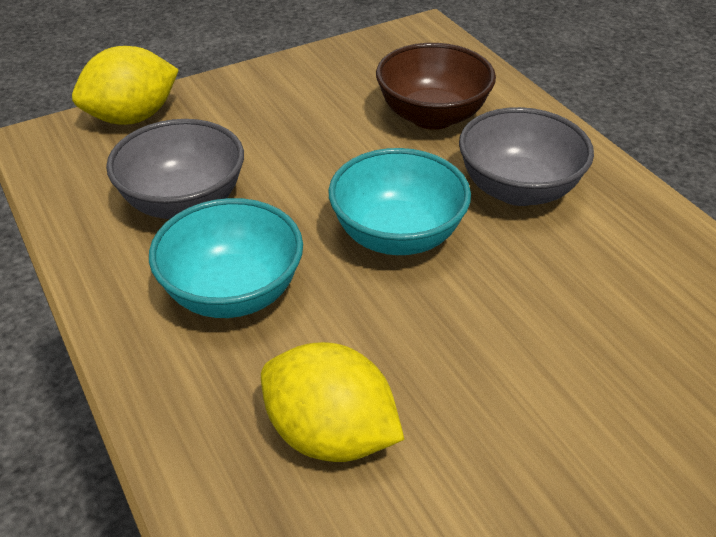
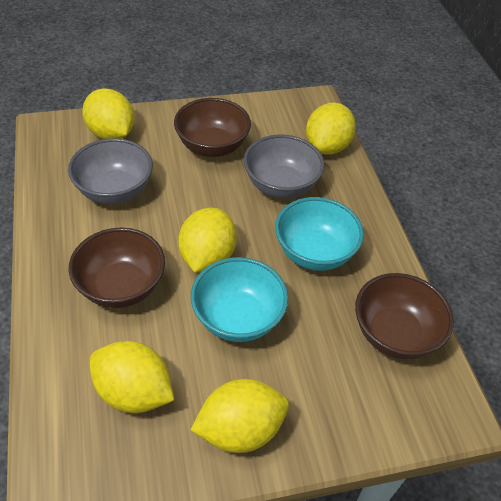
brown bowl: 1 -> 3
yellow lemon: 2 -> 5

